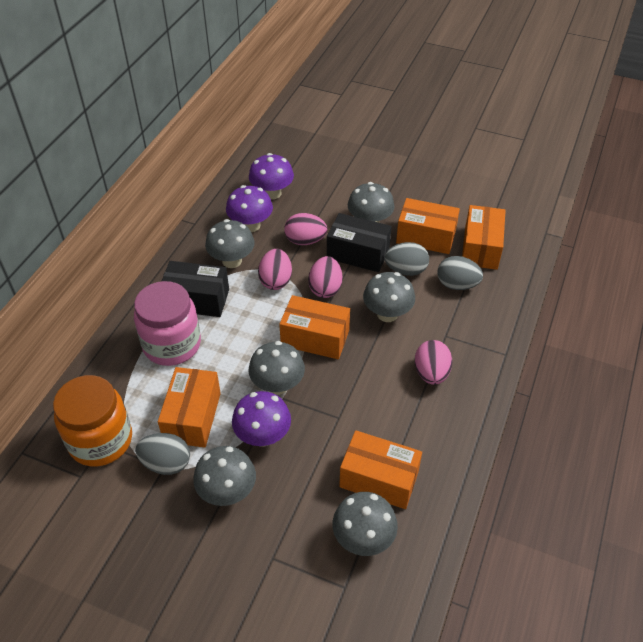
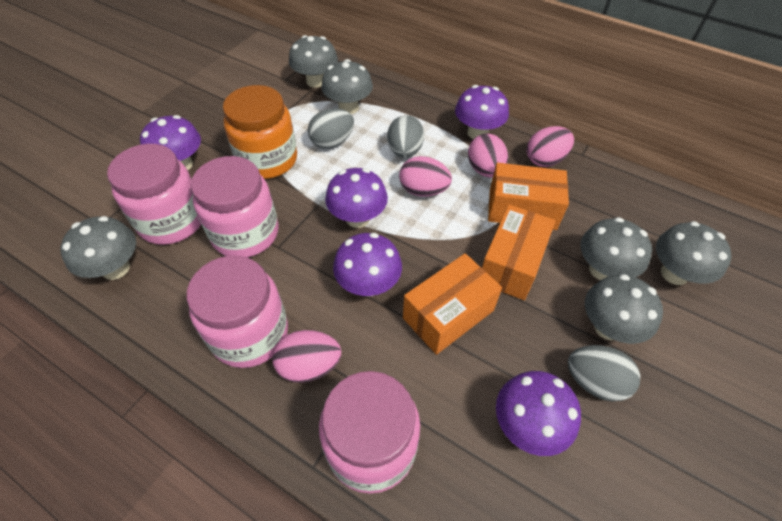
black box: 2 -> 0
orange box: 5 -> 3
pink jar: 1 -> 4
purple mushroom: 3 -> 5

